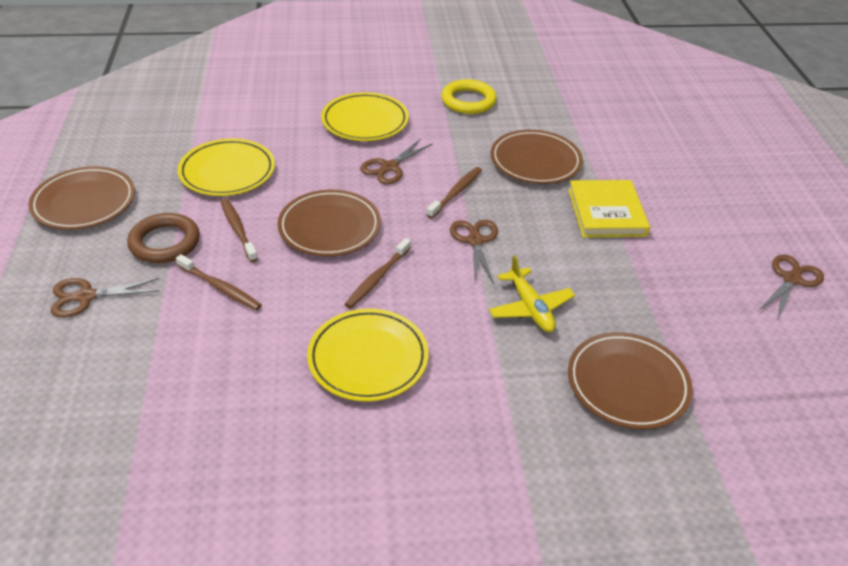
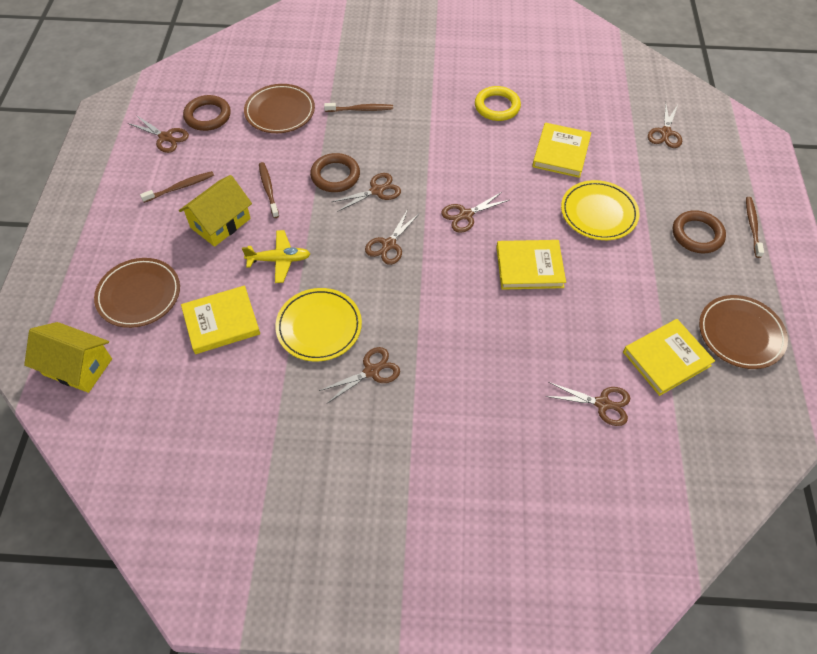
brown plate: 4 -> 3
brown ring: 1 -> 3
brown scissors: 4 -> 7
yellow book: 1 -> 4
yellow house: 0 -> 2
yellow plate: 3 -> 2

